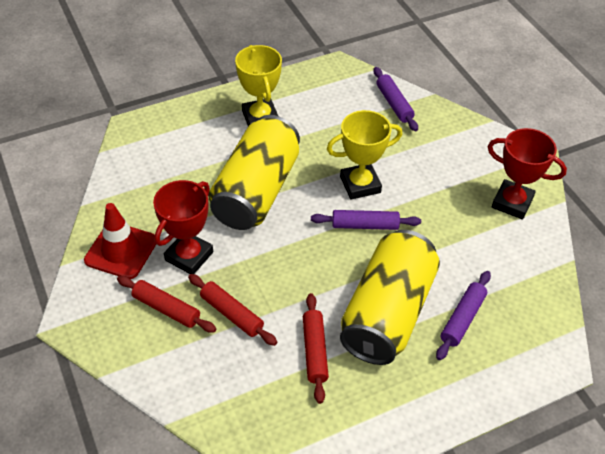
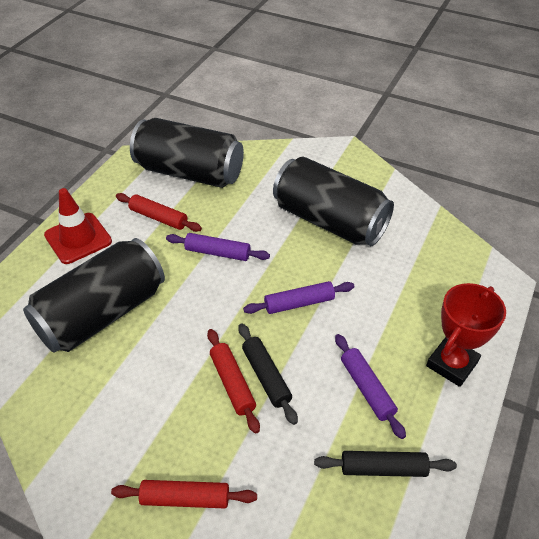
black can: 0 -> 3
black rolling pin: 0 -> 2
red trophy: 2 -> 1
yellow can: 2 -> 0
yellow trophy: 2 -> 0

